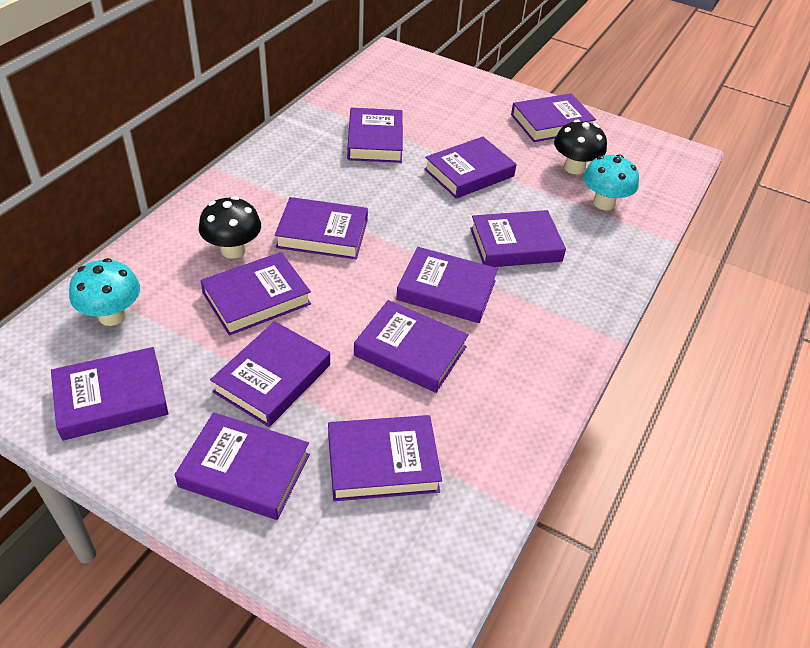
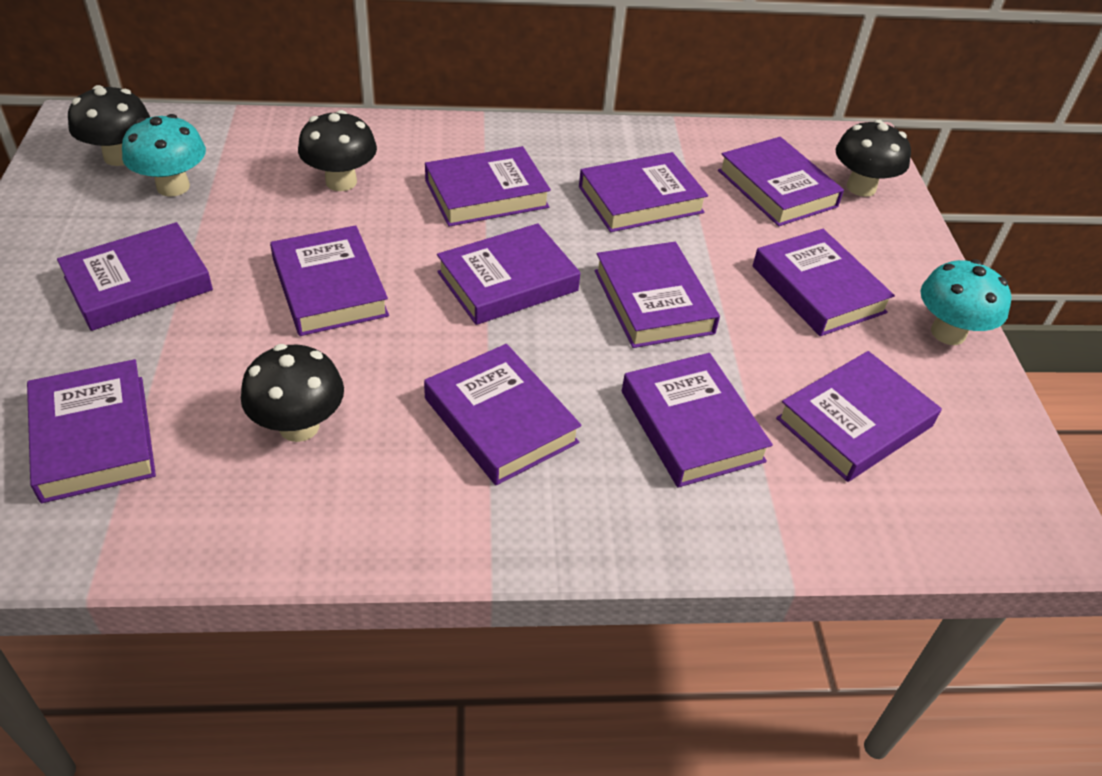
black mushroom: 2 -> 4

